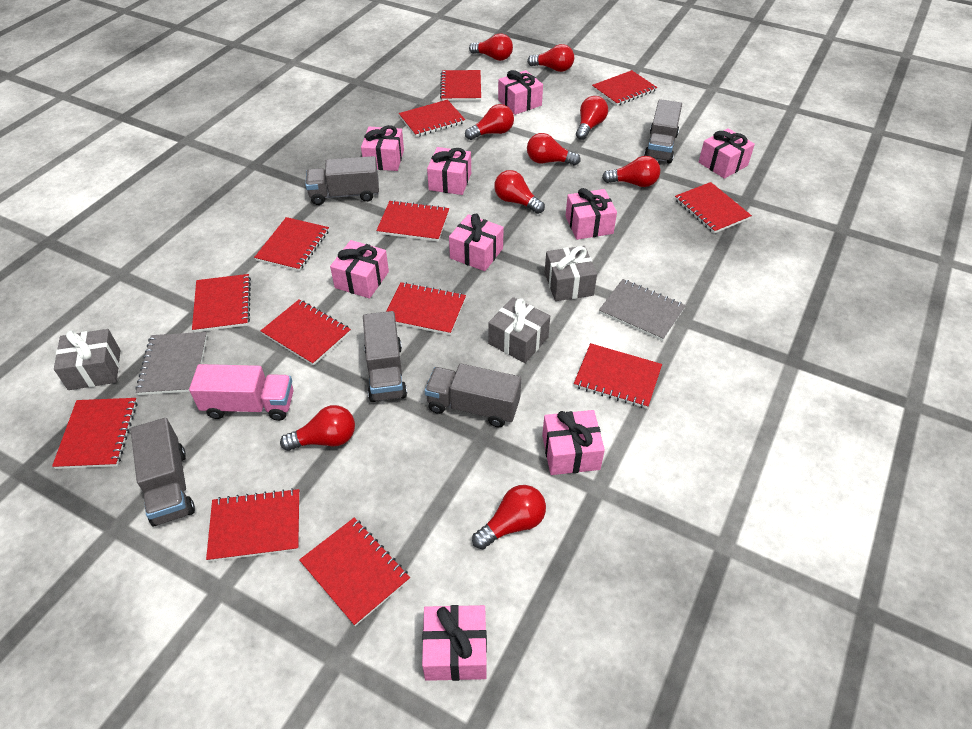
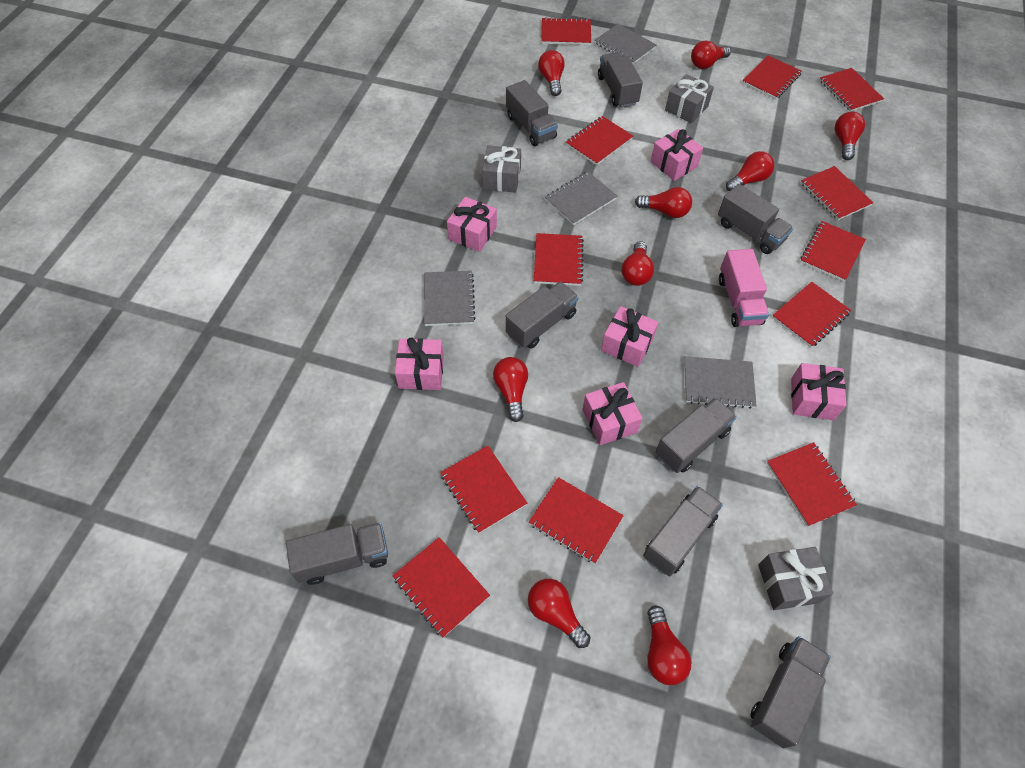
grey notebook: 2 -> 4
grey truck: 5 -> 8
pink gift: 9 -> 6
red notebook: 13 -> 12

